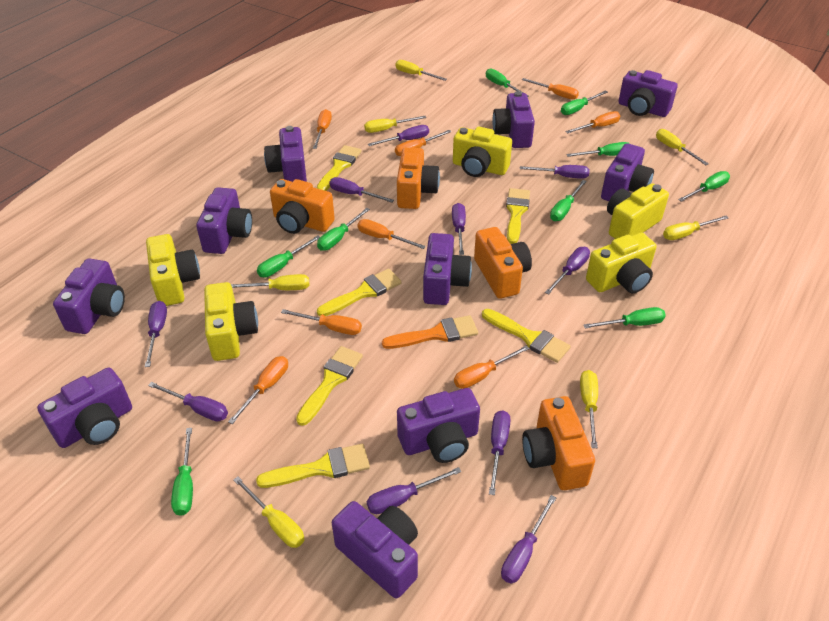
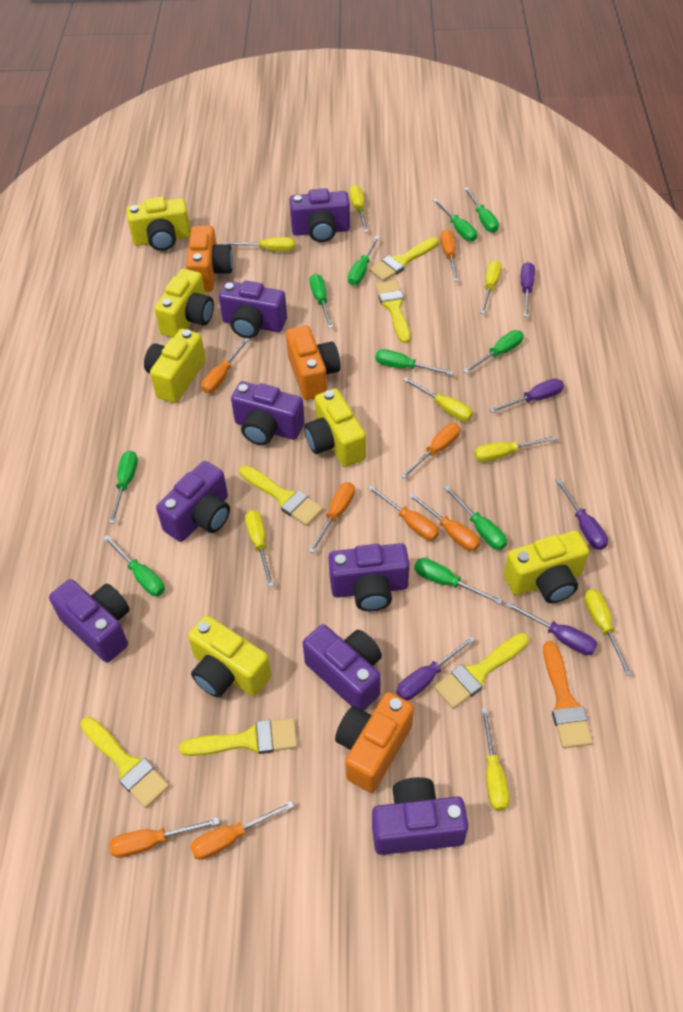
green screwdriver: 9 -> 10
orange camera: 4 -> 3
purple camera: 10 -> 8
purple screwdriver: 10 -> 5
yellow camera: 5 -> 6
yellow screwdriver: 7 -> 8

